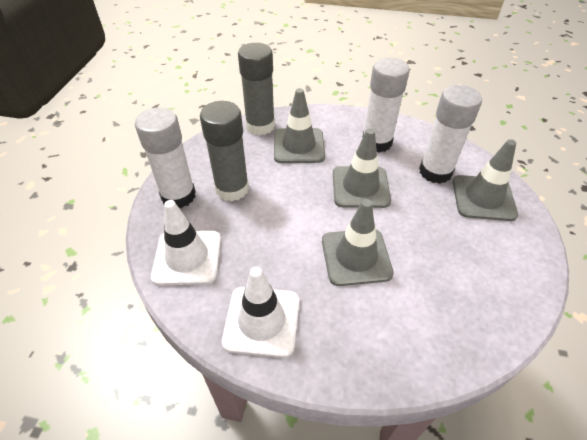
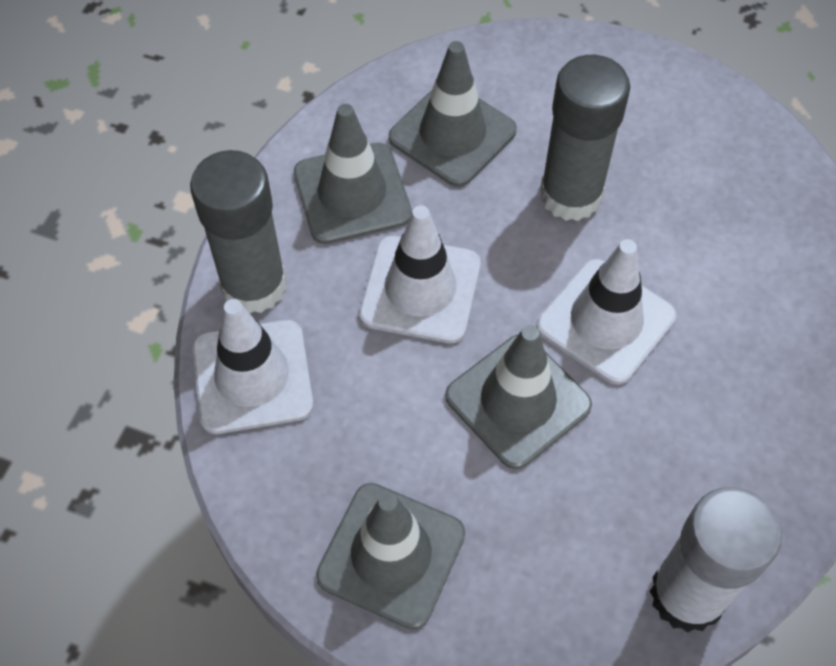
white glue stick: 3 -> 1
white traffic cone: 2 -> 3

